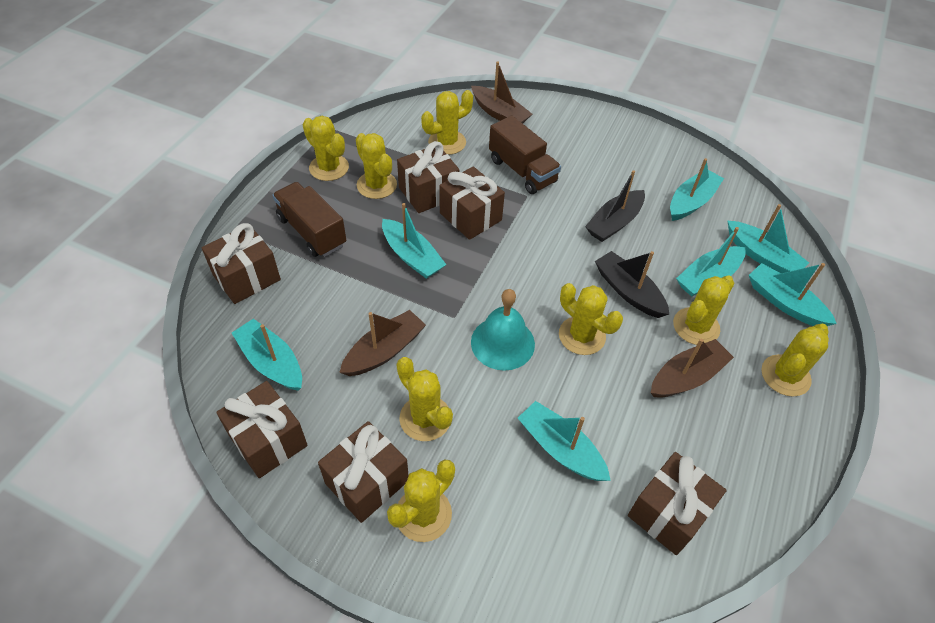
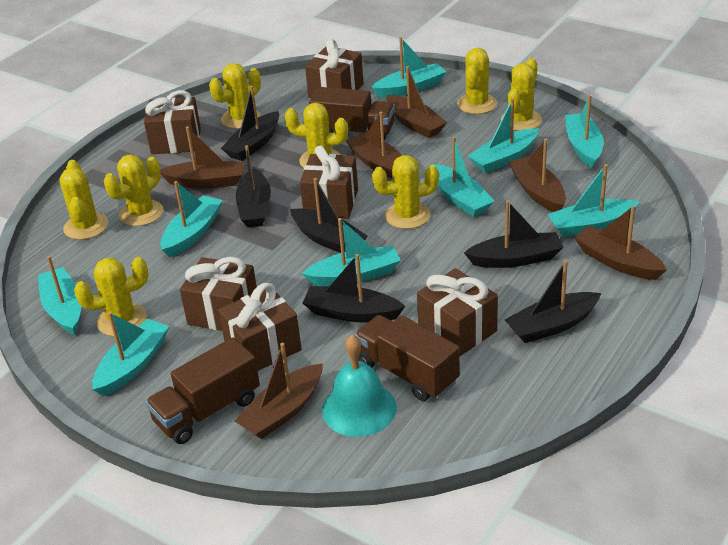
black boat: 2 -> 6
brown boat: 3 -> 6
brown truck: 2 -> 3
turquoise boat: 7 -> 9

